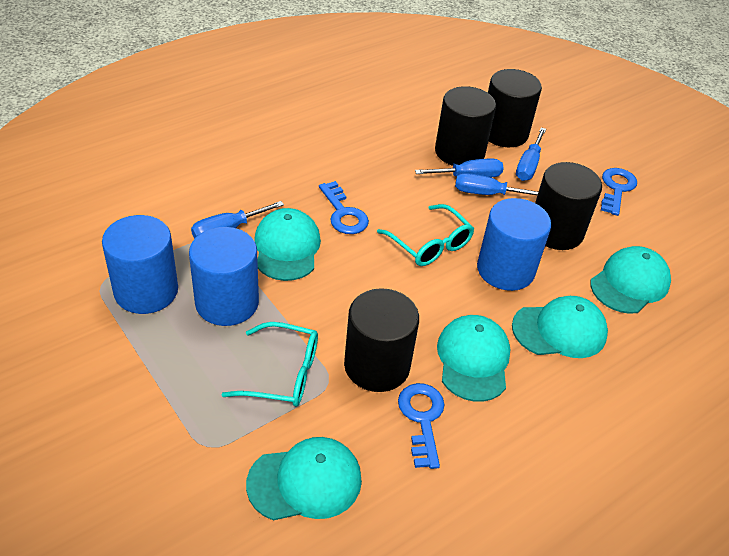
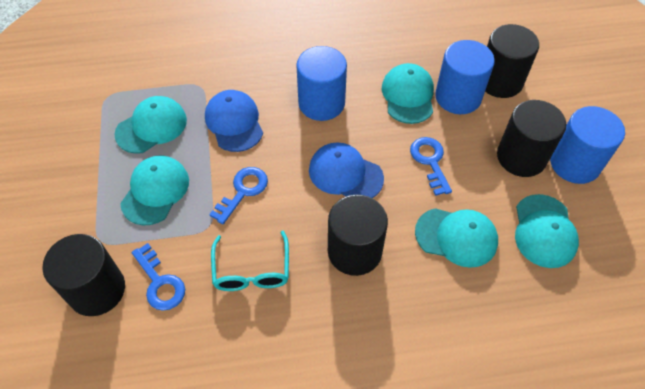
blue cap: 0 -> 2
blue screwdriver: 4 -> 0
turquoise glasses: 2 -> 1

